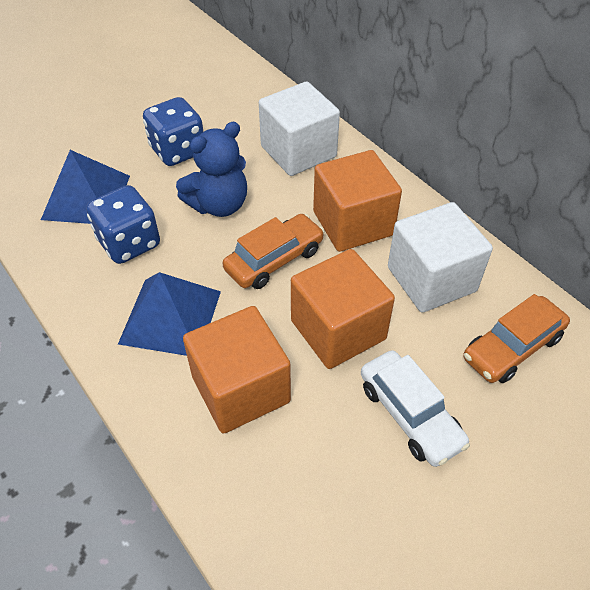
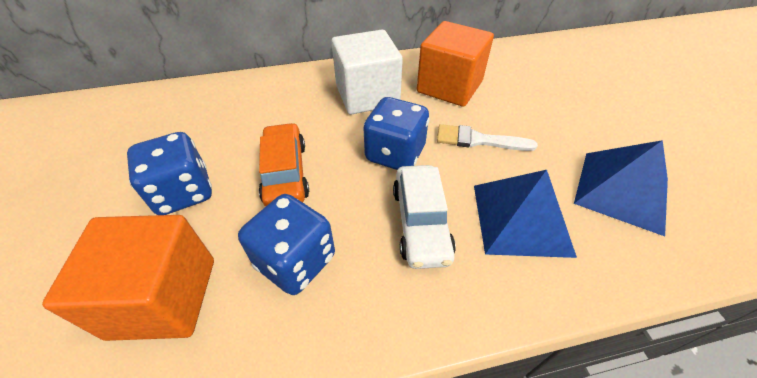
blue dice: 2 -> 3
blue teddy bear: 1 -> 0
orange car: 2 -> 1
orange cube: 3 -> 2
white brush: 0 -> 1
white cube: 2 -> 1

